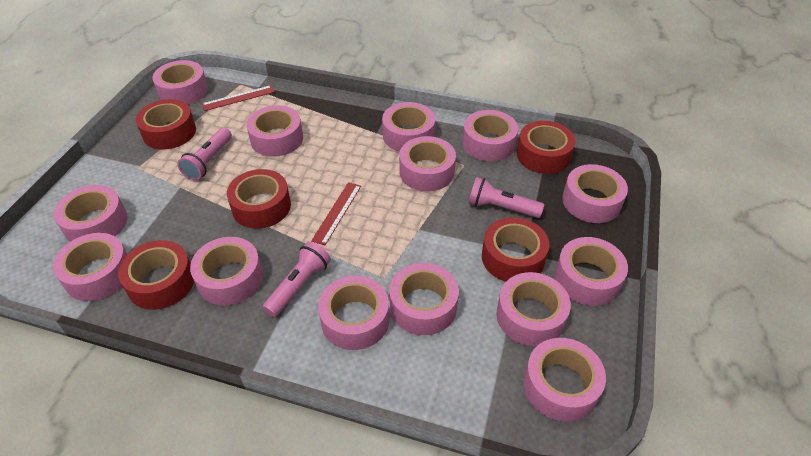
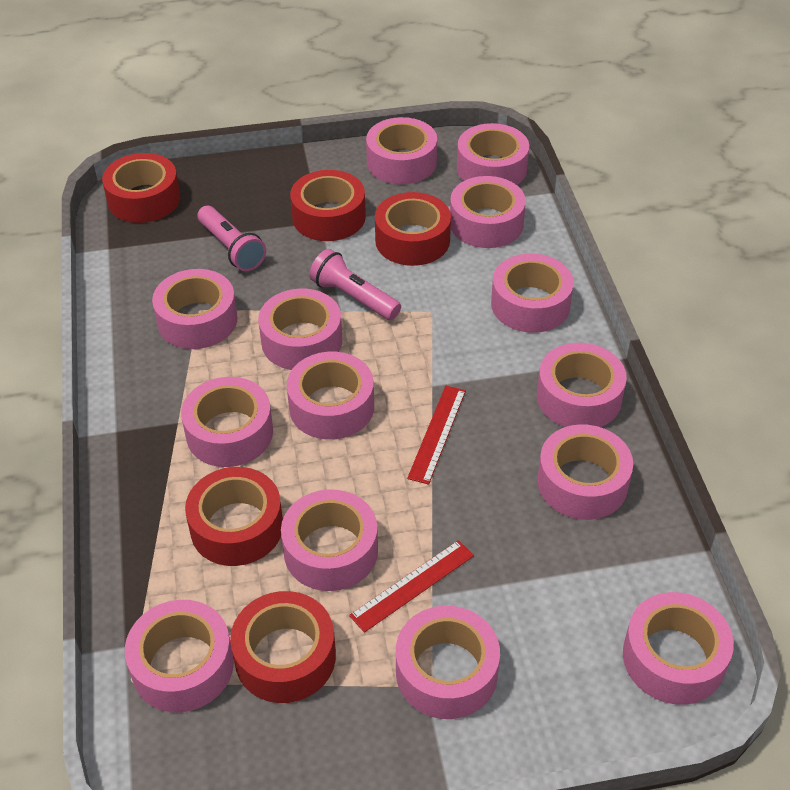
pink flashlight: 3 -> 2

